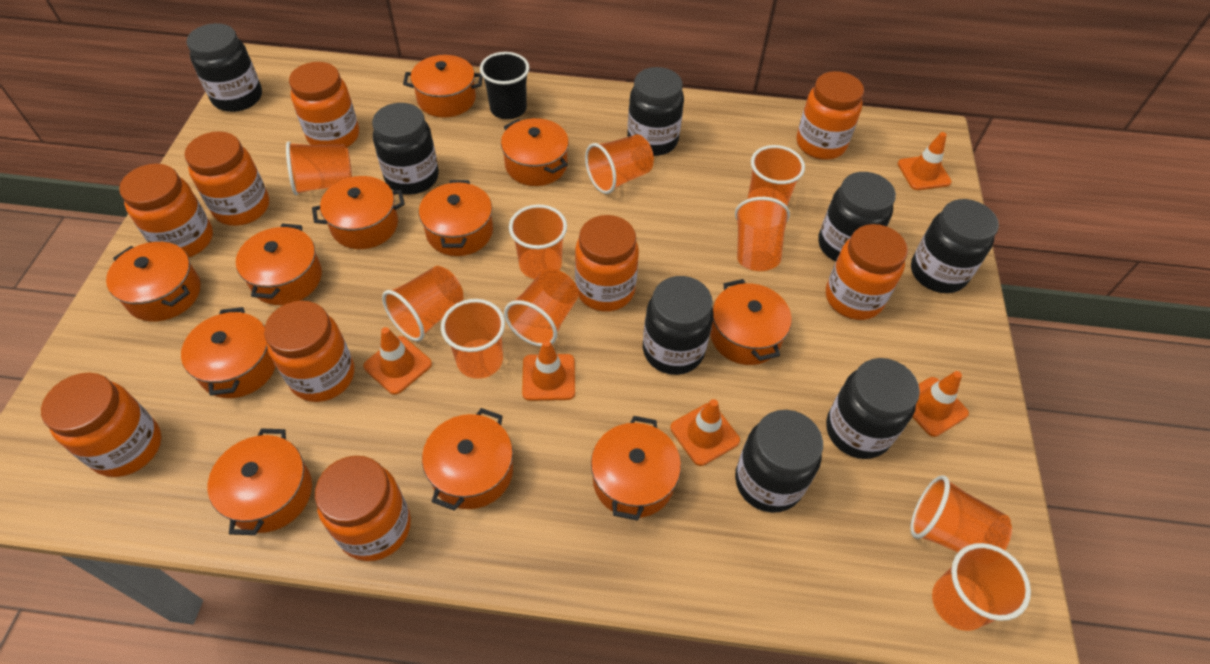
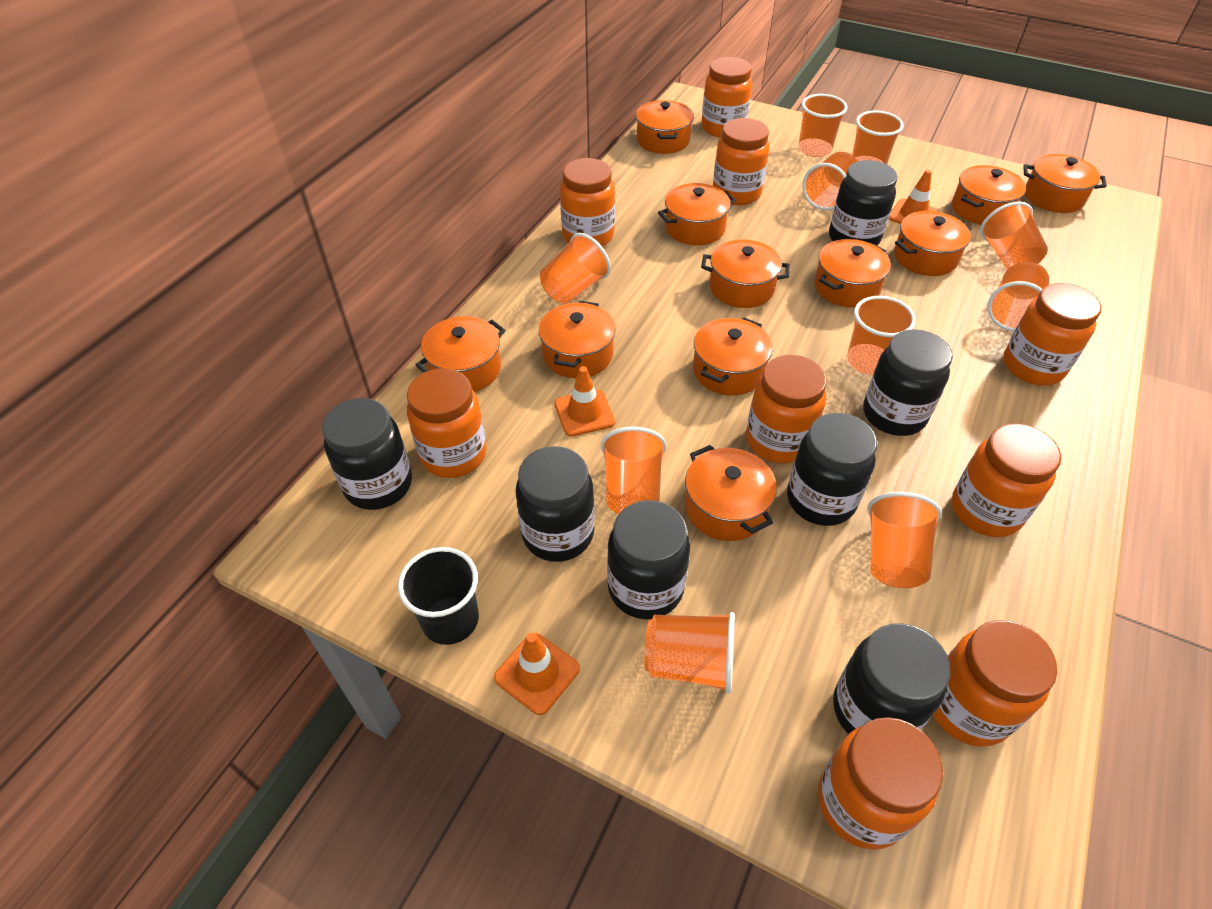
black jar: 8 -> 7
orange traffic cone: 5 -> 3

